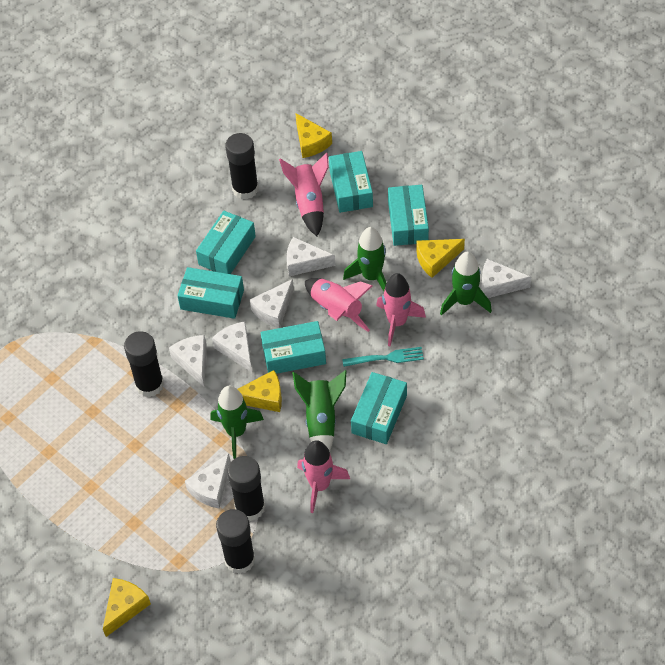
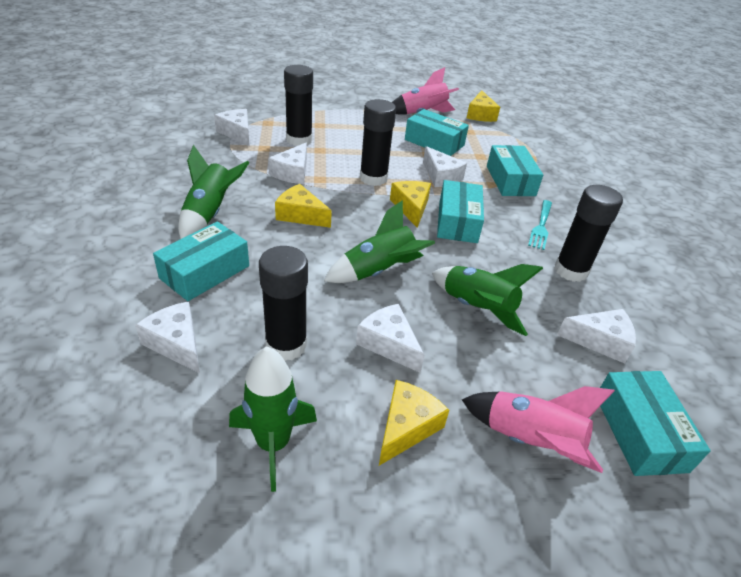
pink rocket: 4 -> 2
turquoise box: 6 -> 5

